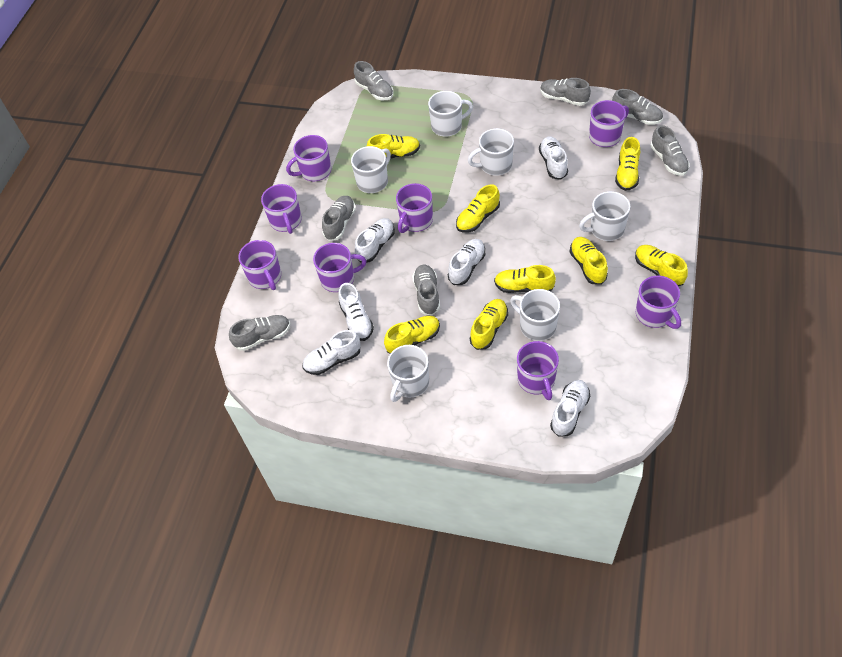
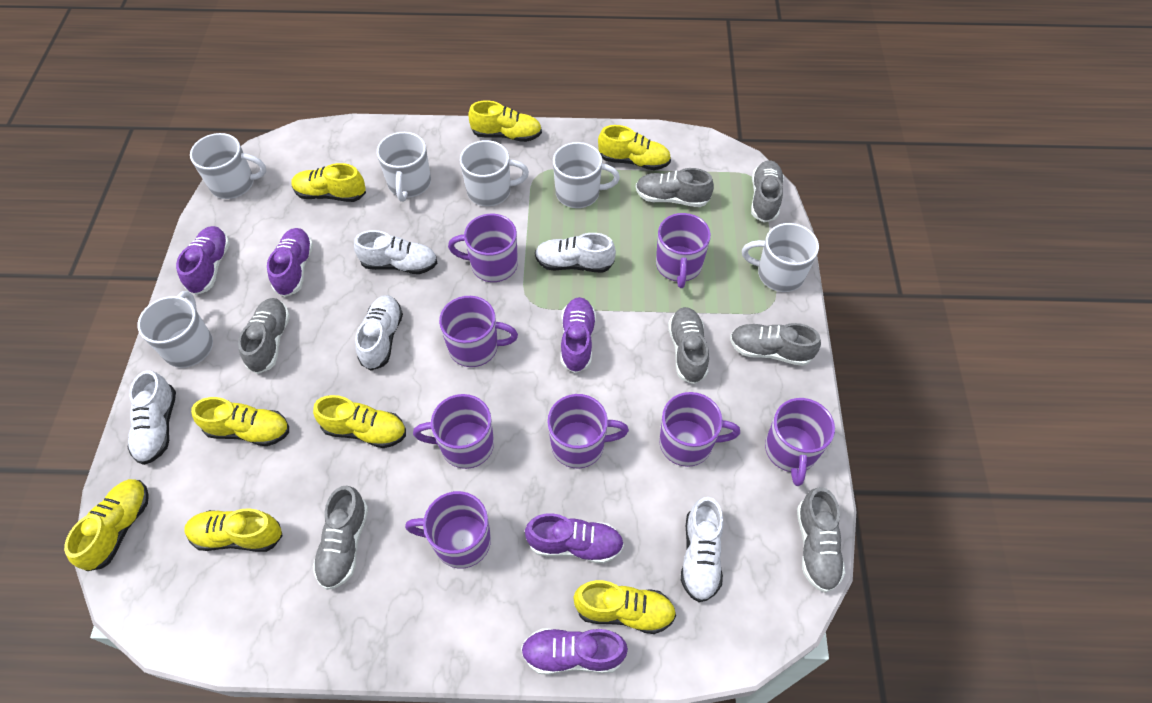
purple shoe: 0 -> 5
white shoe: 6 -> 5

